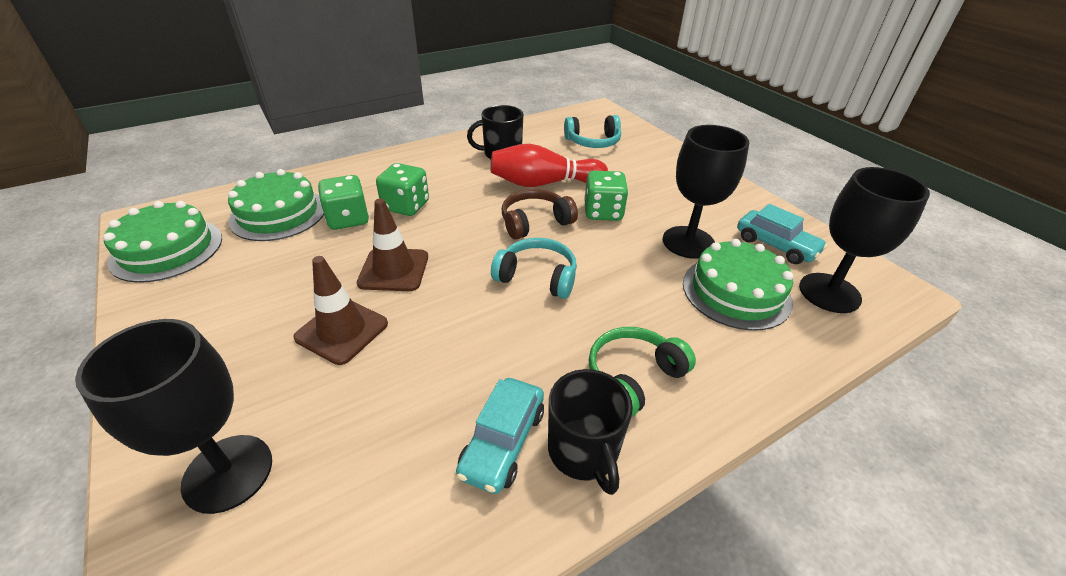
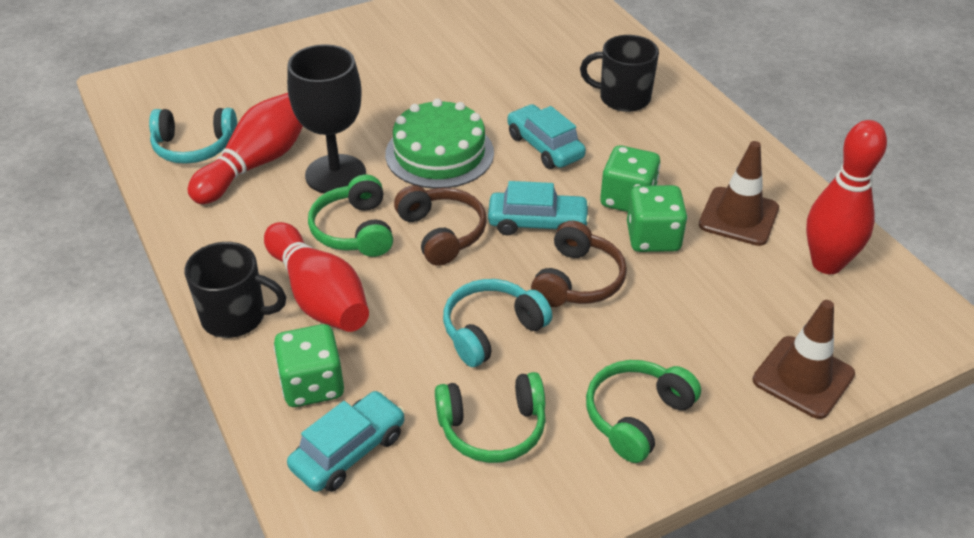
black goblet: 3 -> 1
brown headphones: 1 -> 2
green cake: 3 -> 1
green headphones: 1 -> 3
red bowling pin: 1 -> 3
turquoise car: 2 -> 3

